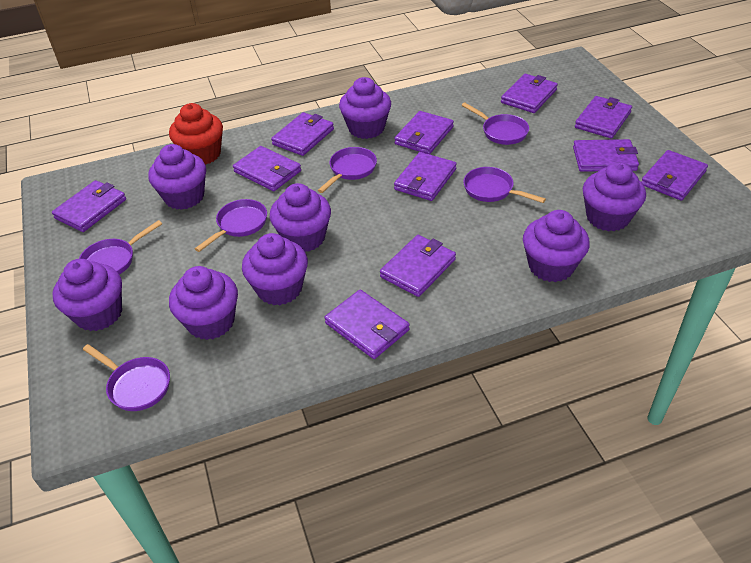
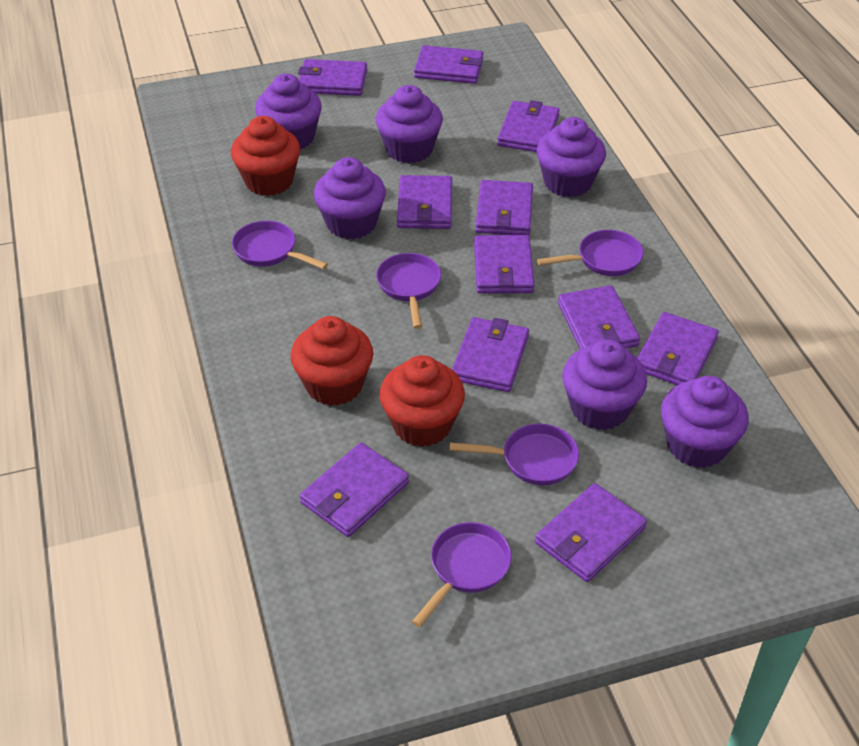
purple cupcake: 8 -> 6
purple pan: 6 -> 5
red cupcake: 1 -> 3

